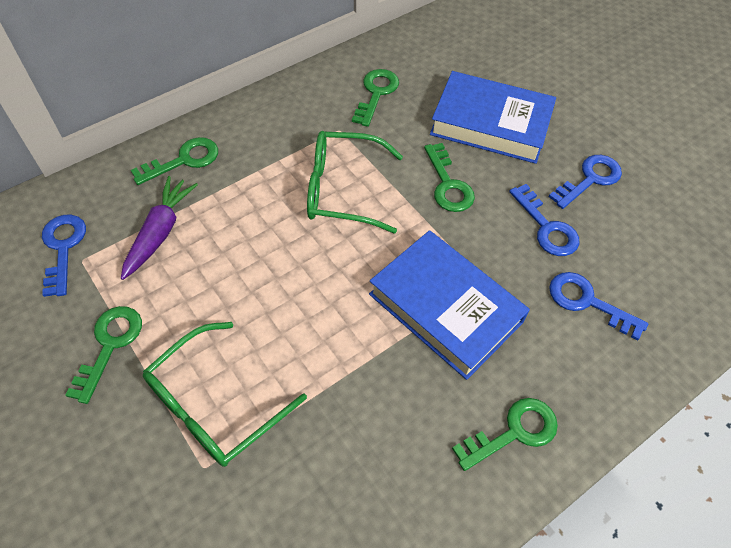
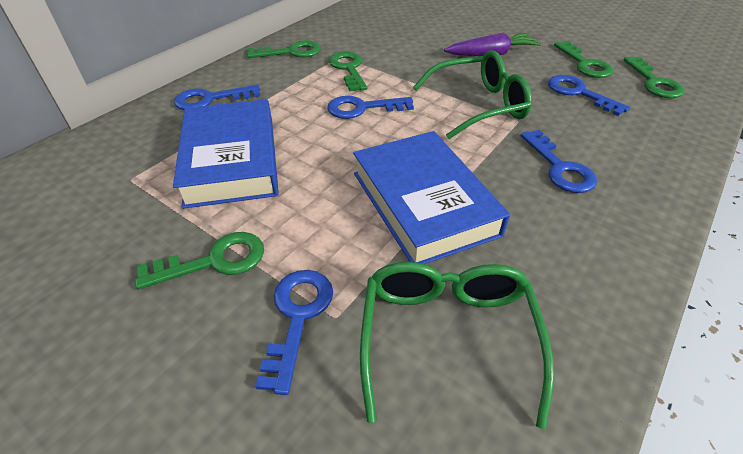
blue key: 4 -> 5

